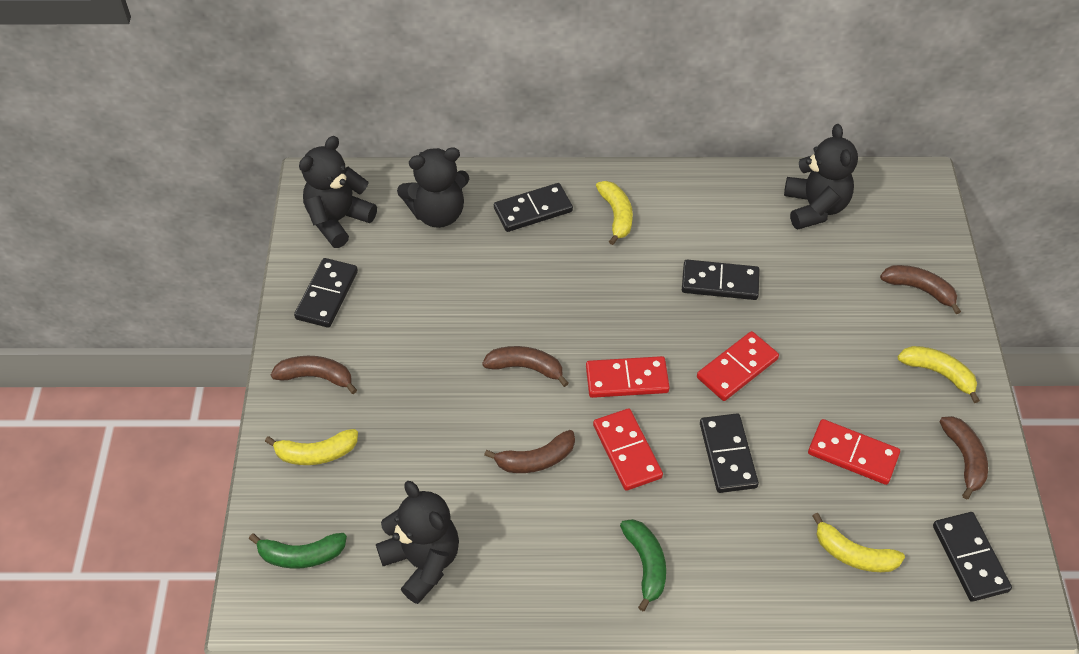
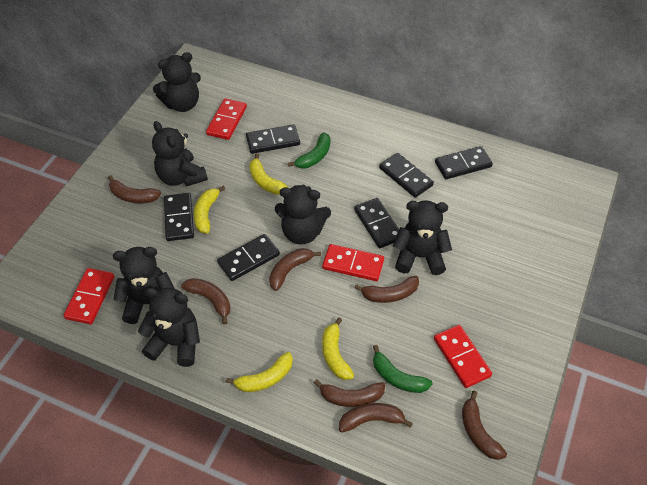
black domino: 5 -> 6
black teddy bear: 4 -> 6
brown banana: 5 -> 7

